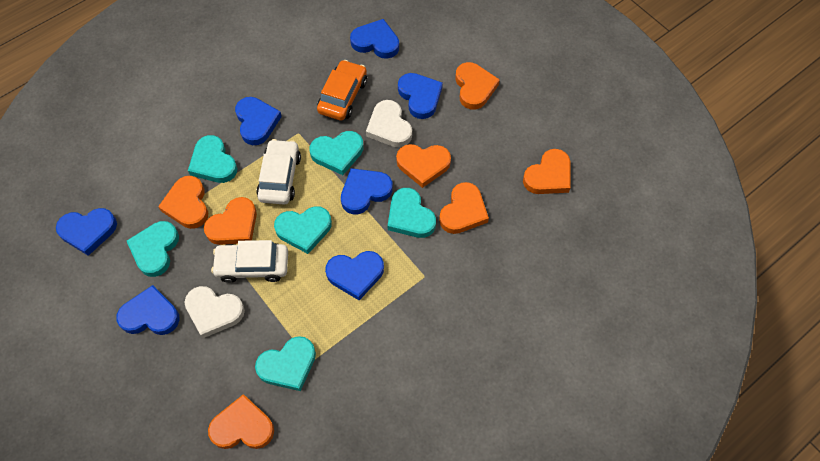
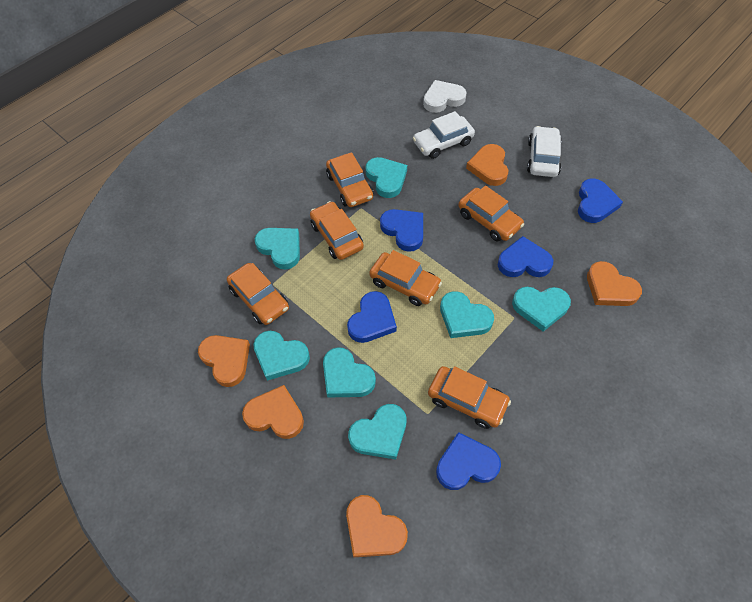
blue heart: 7 -> 5
orange car: 1 -> 6
orange heart: 7 -> 5
turquoise heart: 6 -> 7
white heart: 2 -> 1

